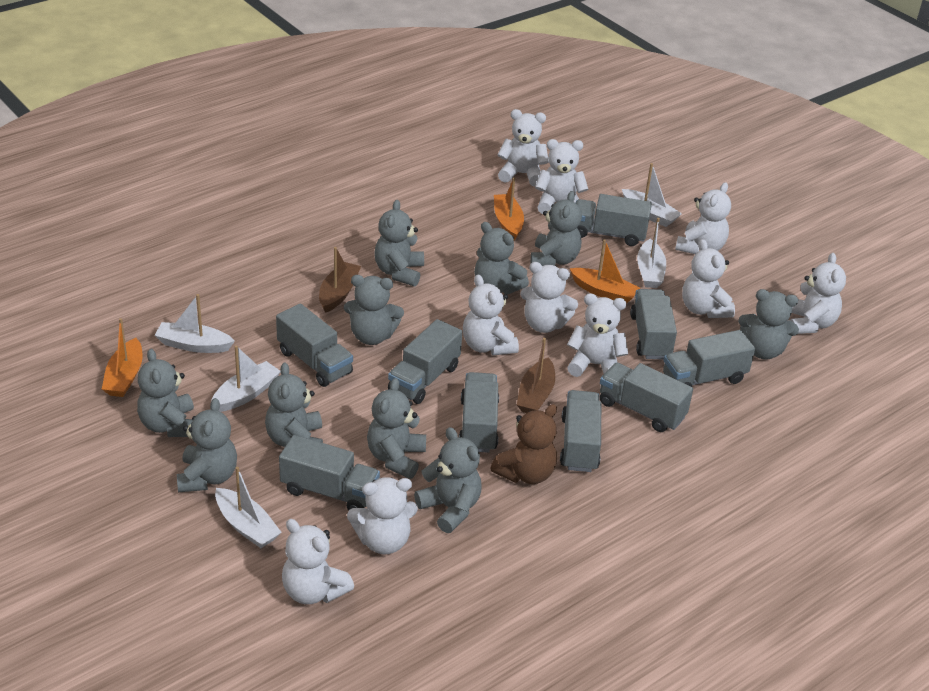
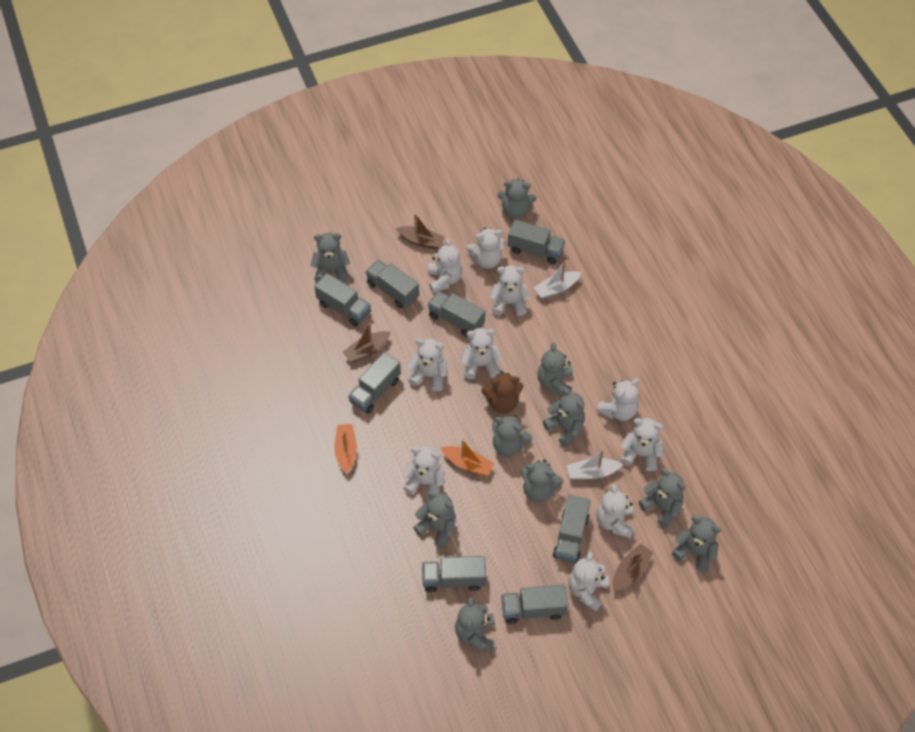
brown boat: 2 -> 3
grey truck: 9 -> 8
orange boat: 3 -> 2
white boat: 5 -> 2

